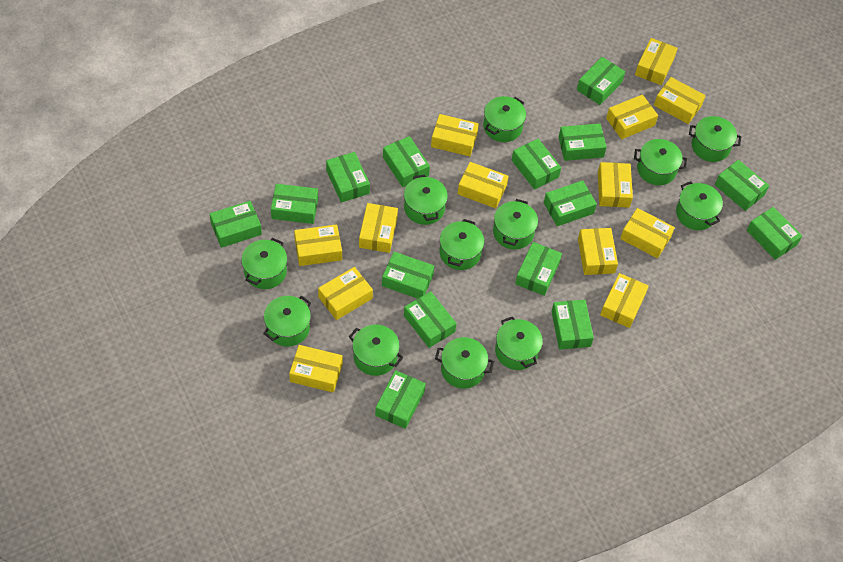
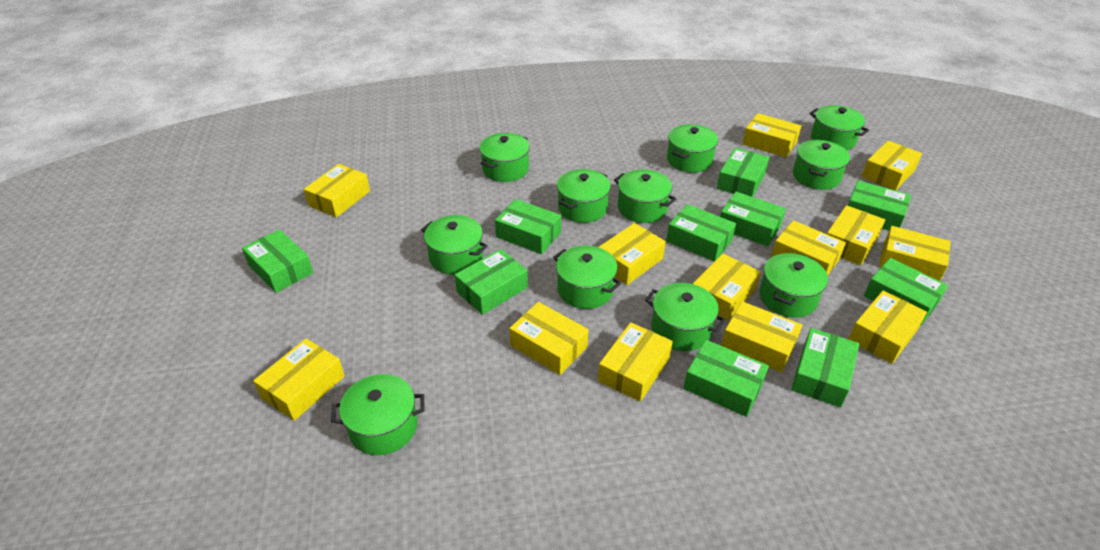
green box: 15 -> 10
green pot: 12 -> 11

